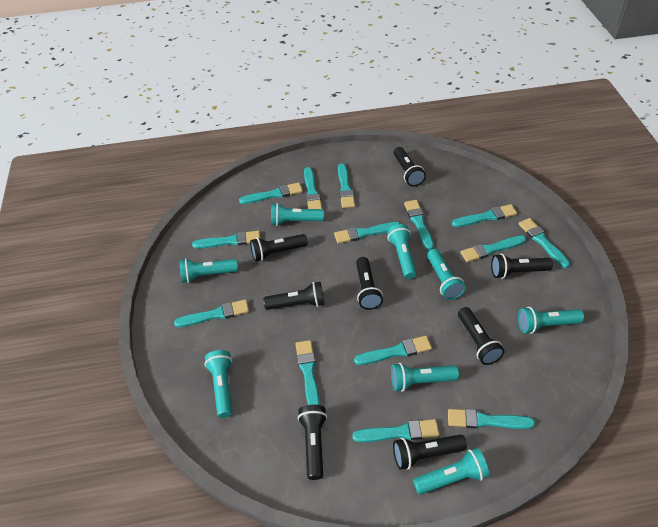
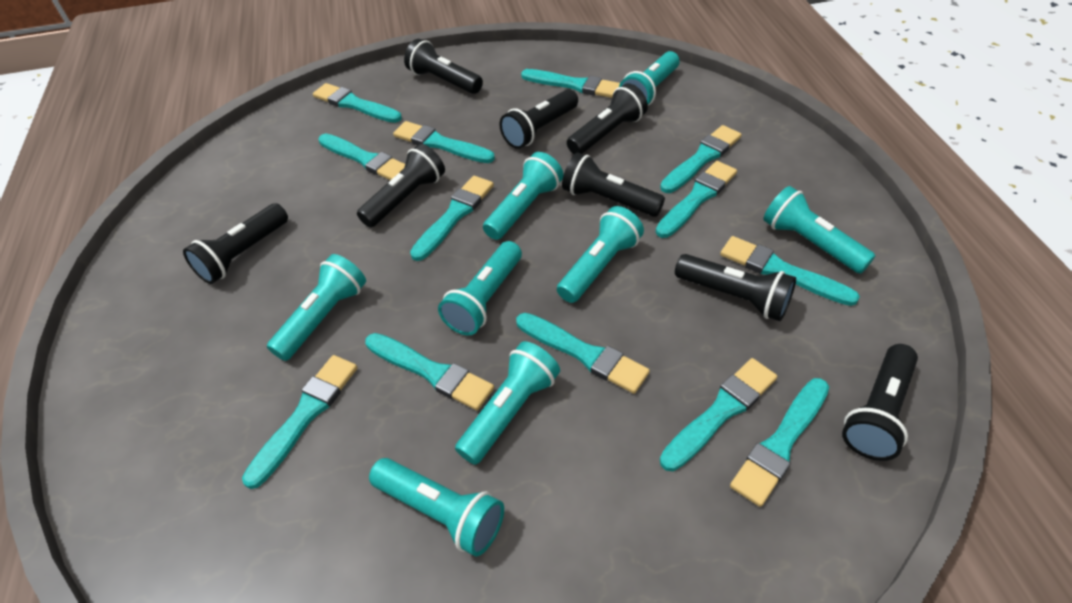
turquoise brush: 14 -> 13

